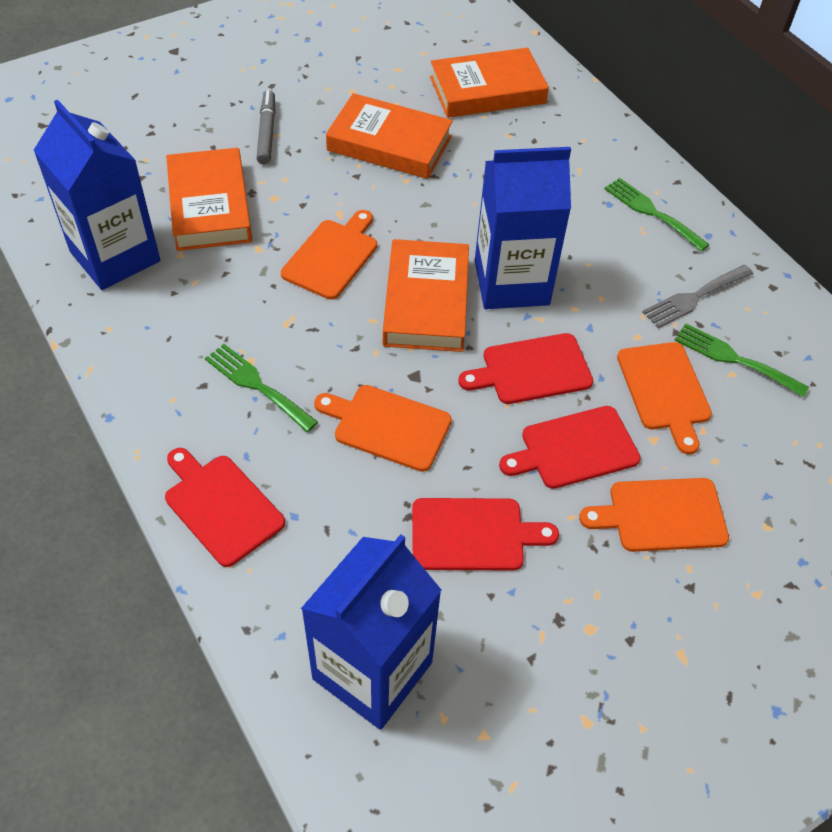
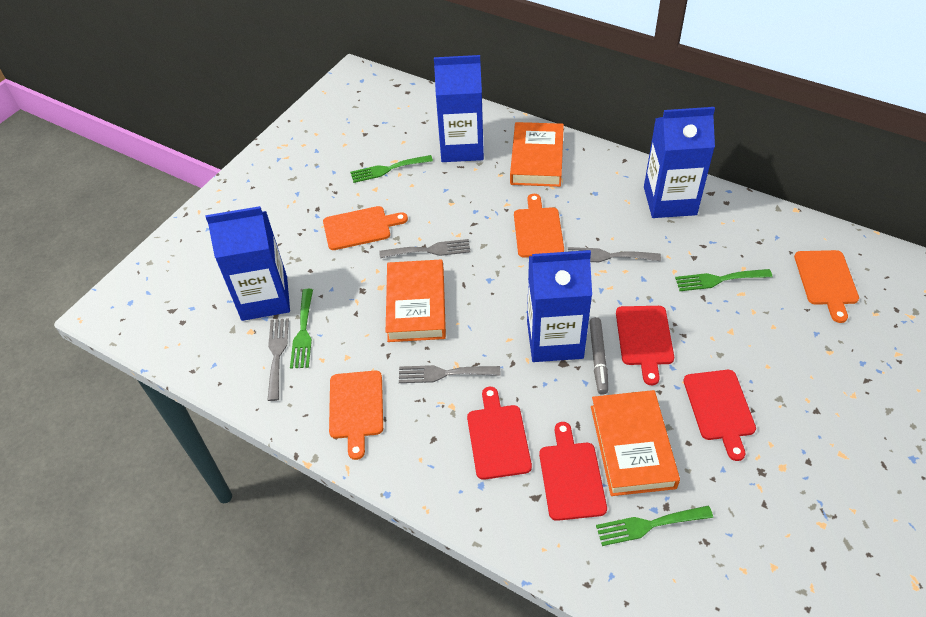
blue carton: 3 -> 4
green fork: 3 -> 4
grey fork: 1 -> 4
orange book: 4 -> 3

